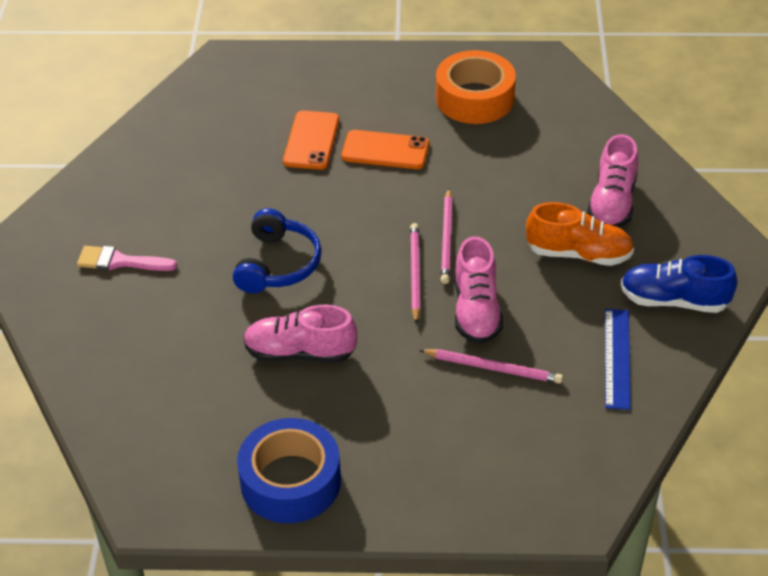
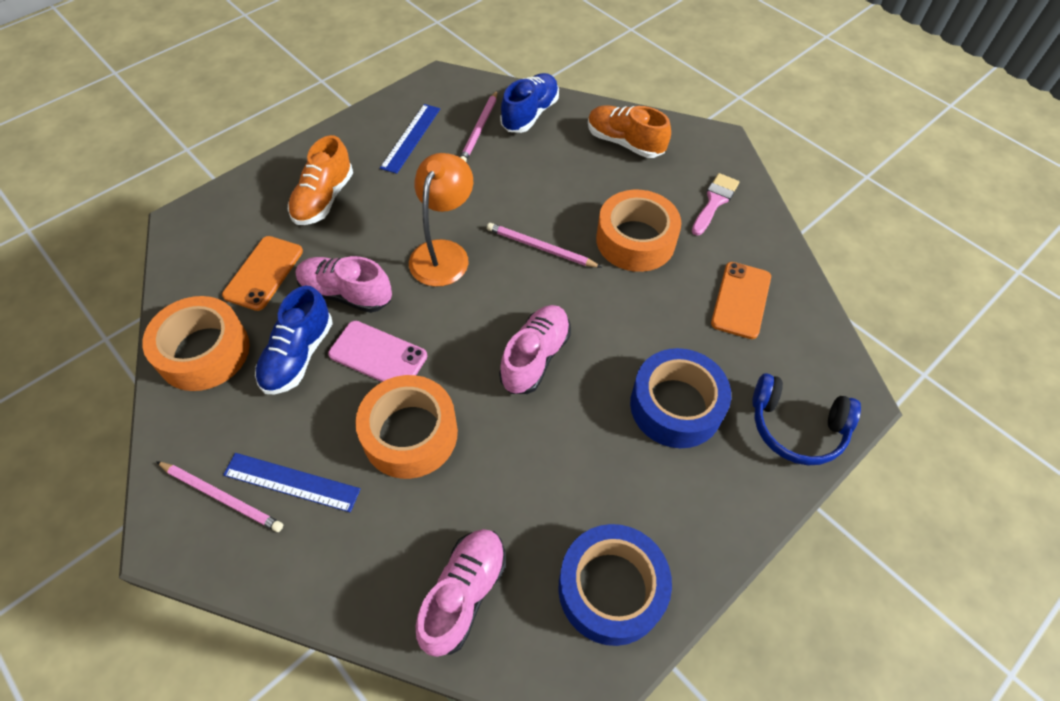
blue ruler: 1 -> 2
blue shoe: 1 -> 2
blue tape: 1 -> 2
orange lamp: 0 -> 1
orange shoe: 1 -> 2
orange tape: 1 -> 3
pink phone: 0 -> 1

